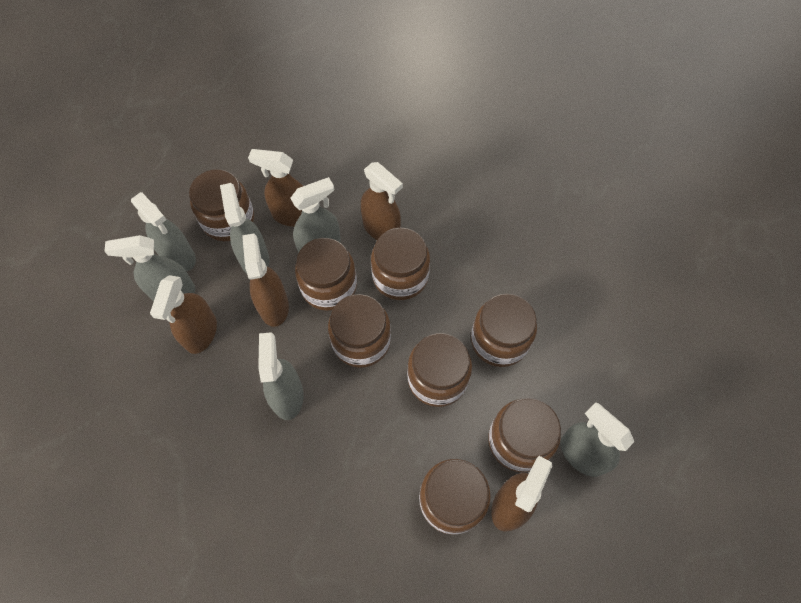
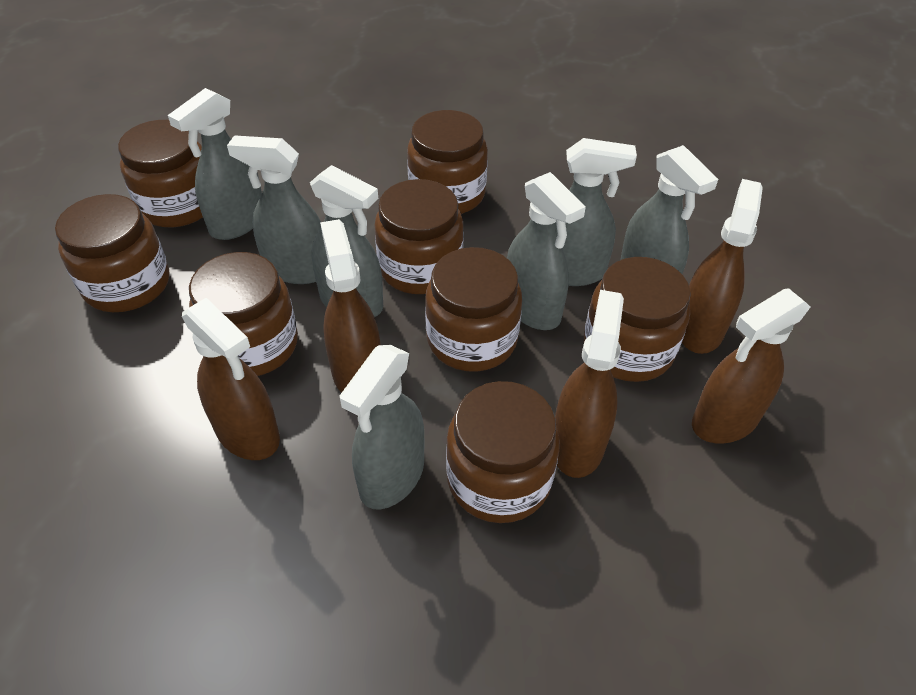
grey spray bottle: 6 -> 7

